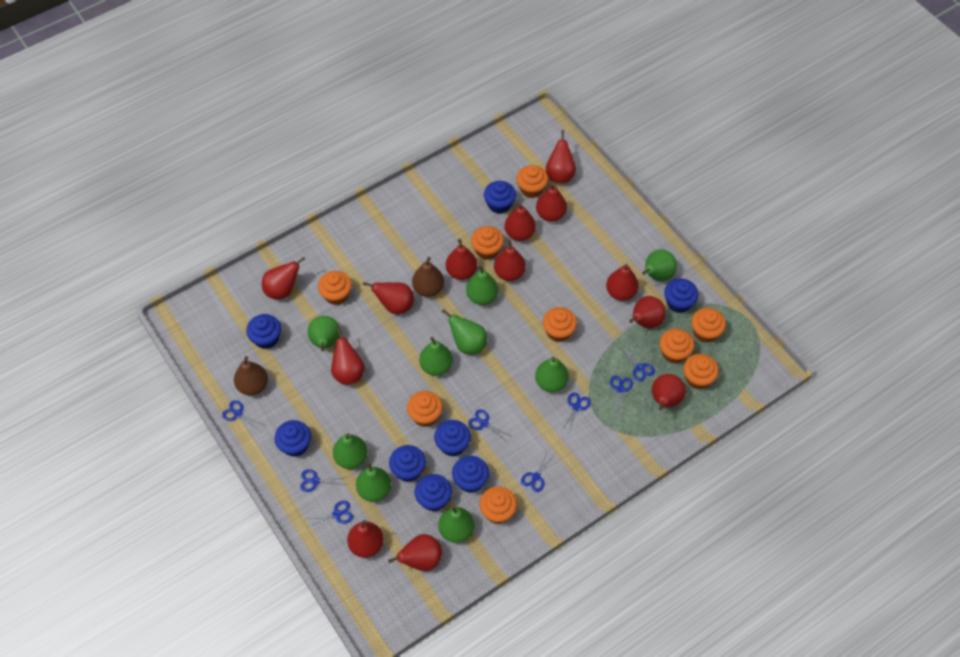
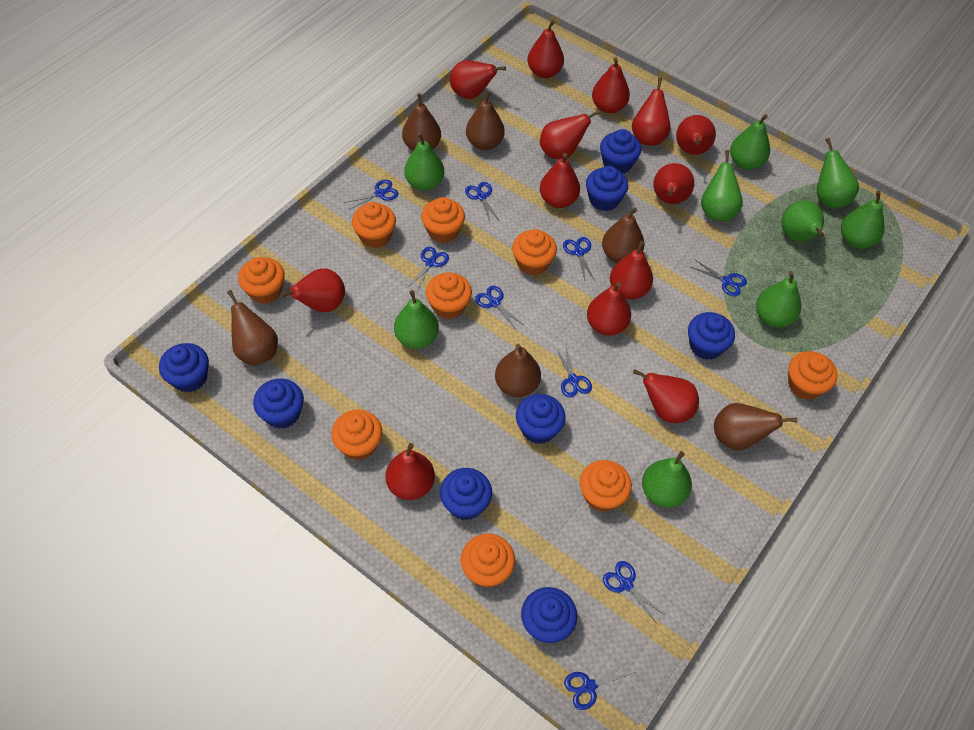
blue scissors: 8 -> 9
brown pear: 2 -> 6

